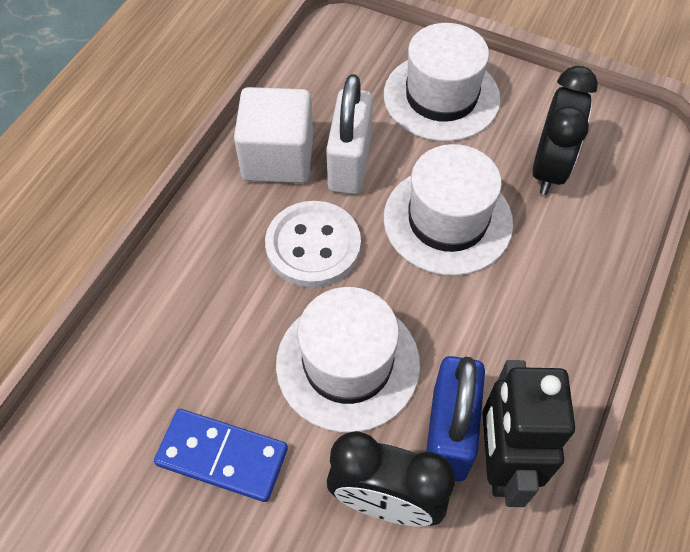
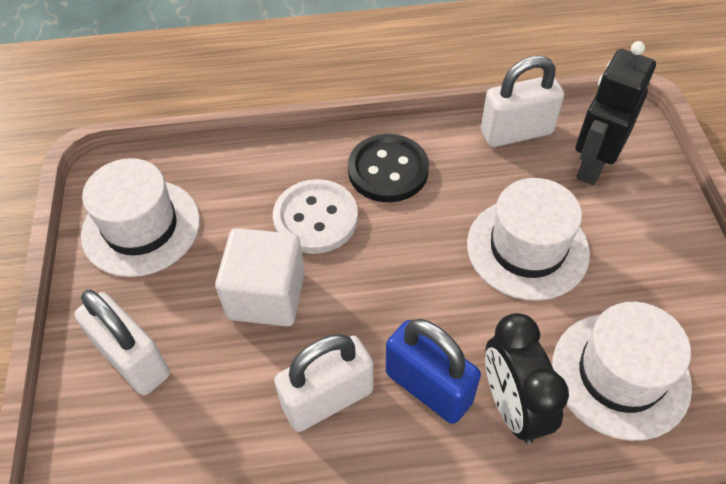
black button: 0 -> 1
black clock: 2 -> 1
blue domino: 1 -> 0
white padlock: 1 -> 3

